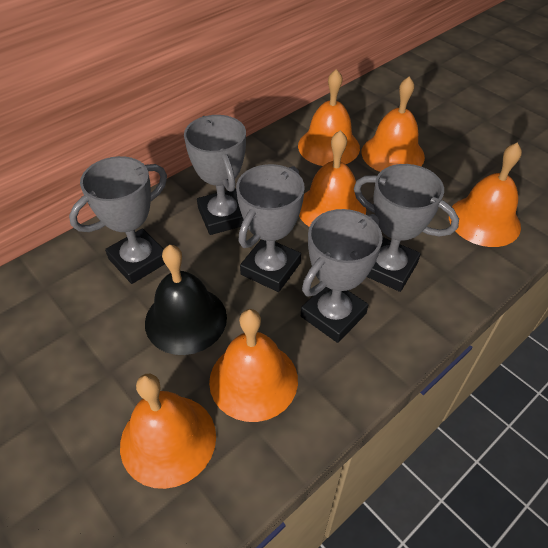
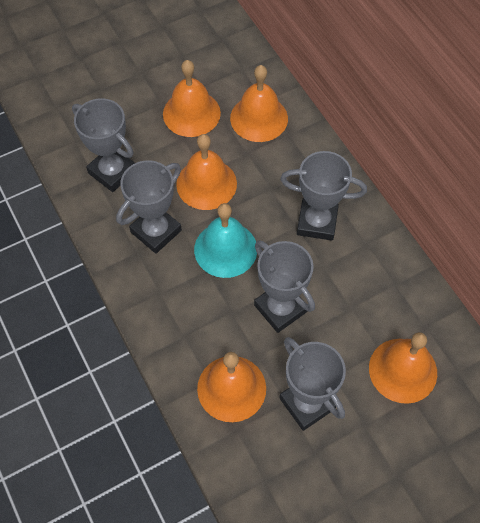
black bell: 1 -> 0
orange bell: 6 -> 5
turquoise bell: 0 -> 1

